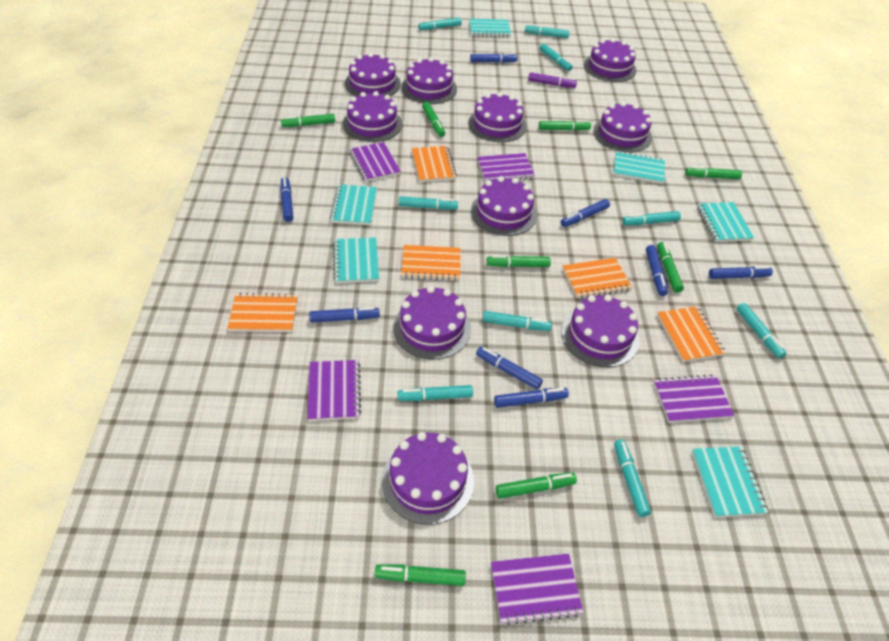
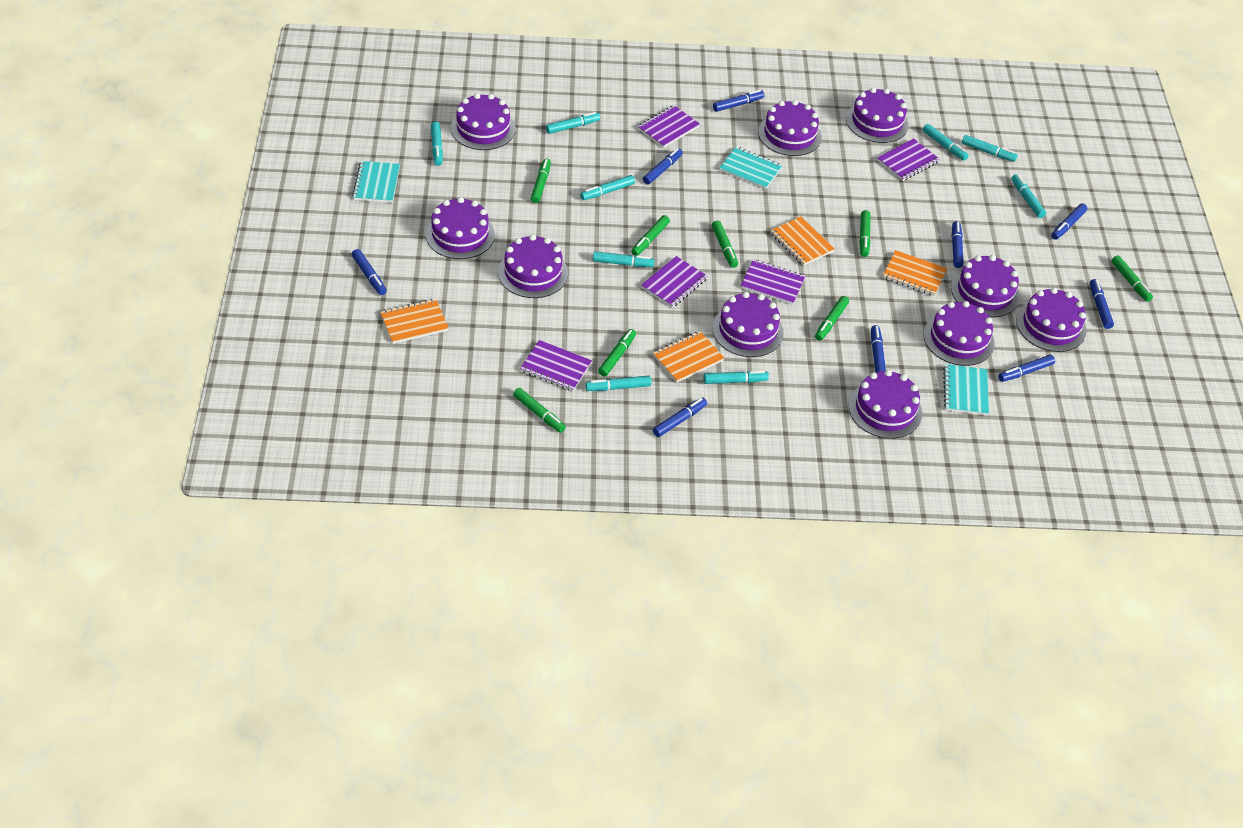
blue marker: 8 -> 9
orange notebook: 5 -> 4
purple marker: 1 -> 0
turquoise notebook: 6 -> 3

